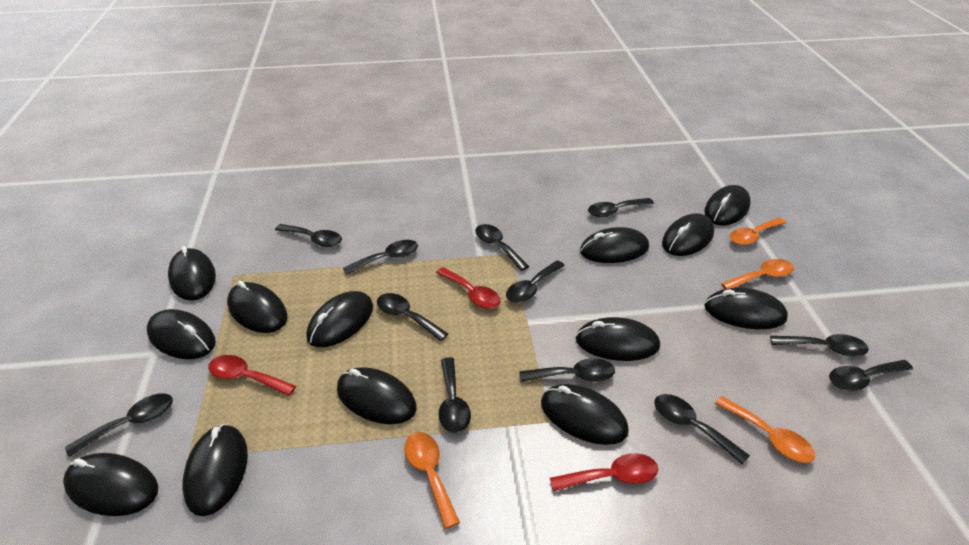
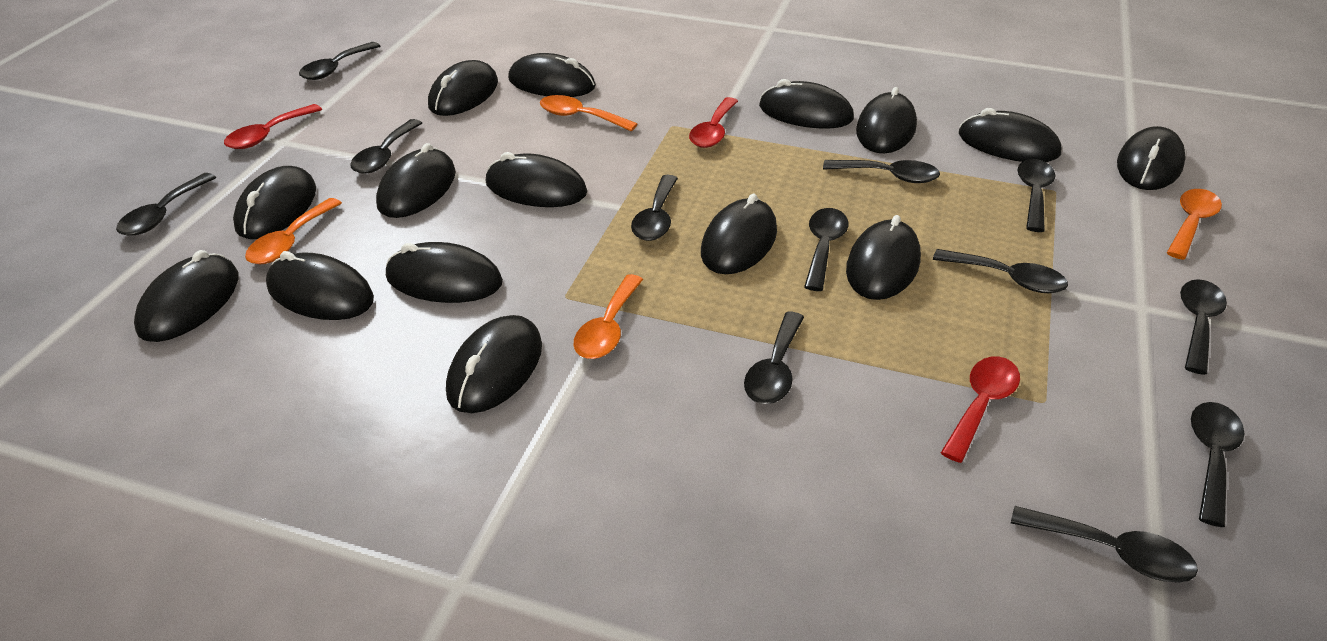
black mouse: 13 -> 15

